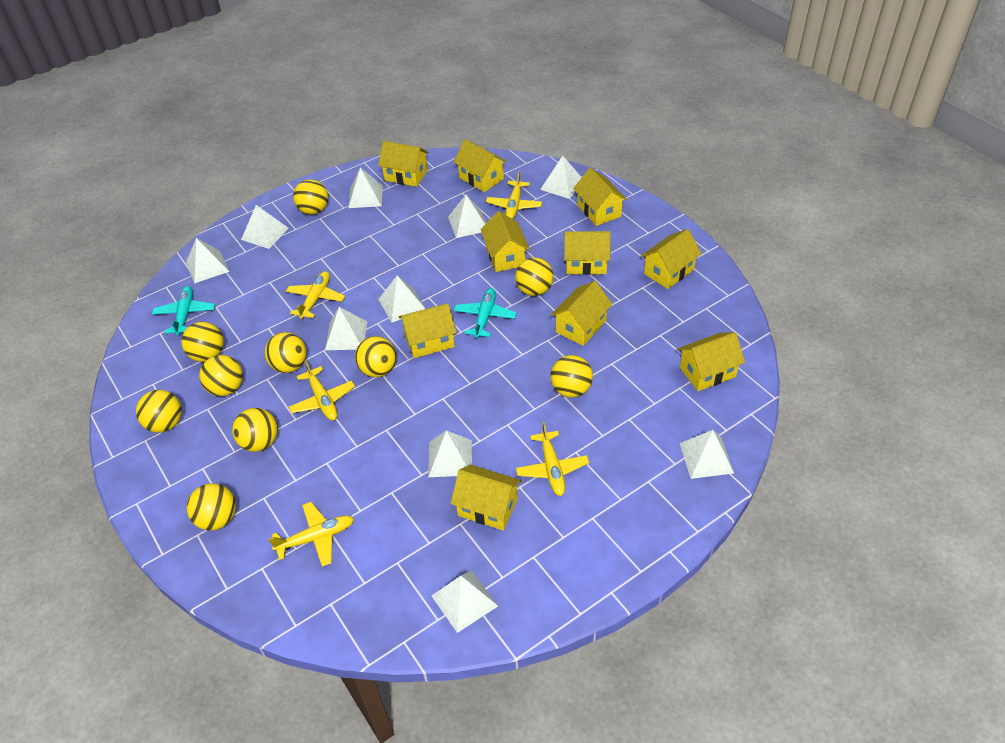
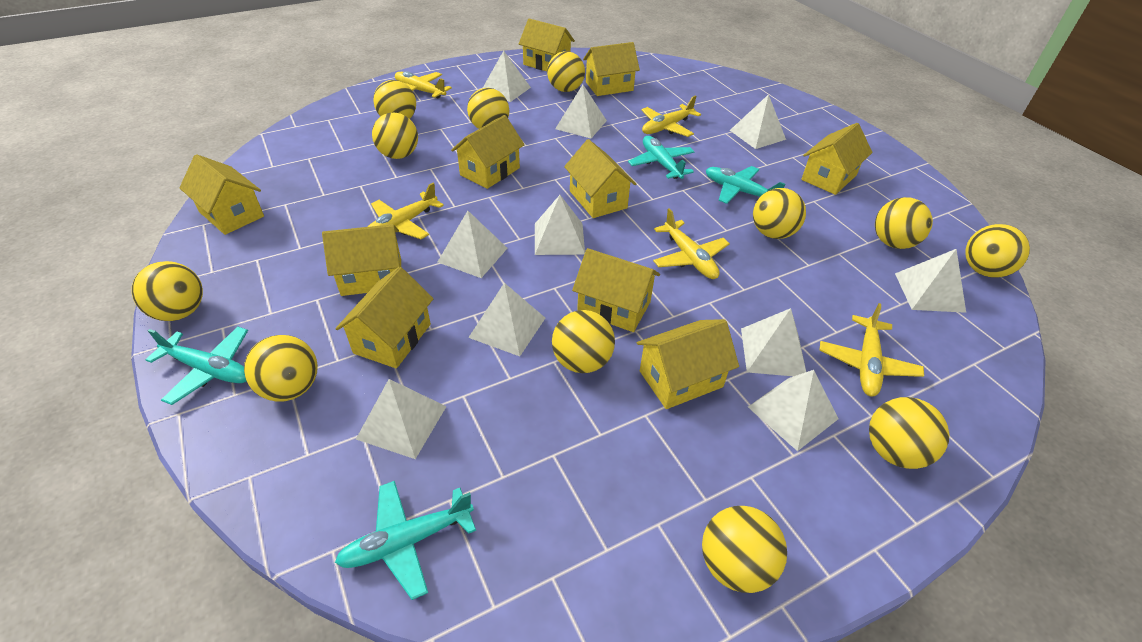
turquoise plane: 2 -> 4
yellow ball: 10 -> 12

